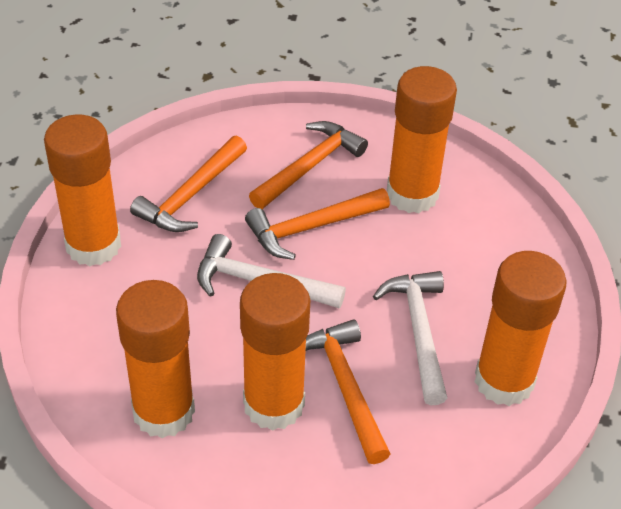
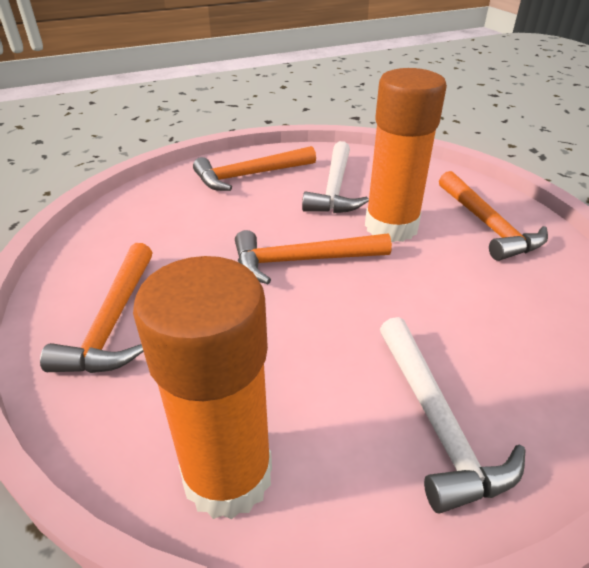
orange glue stick: 5 -> 2

